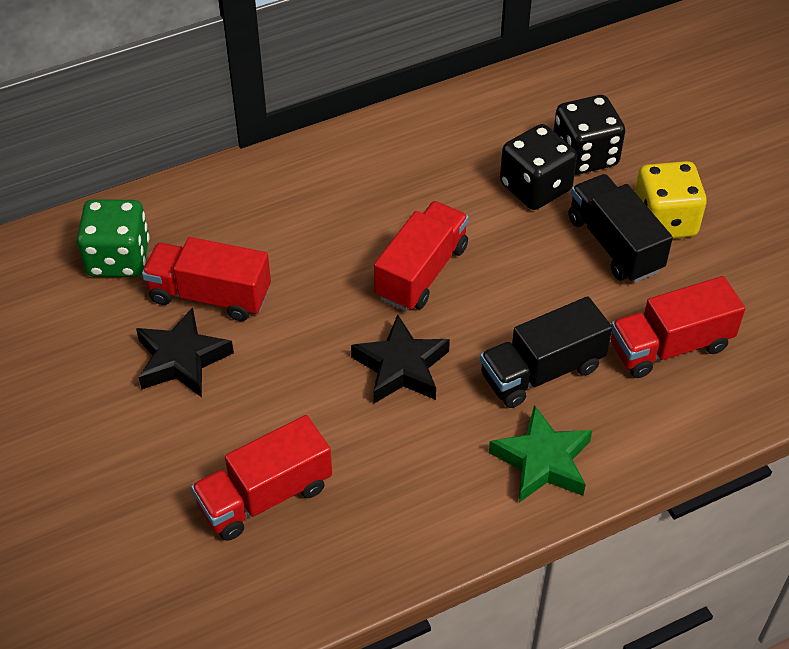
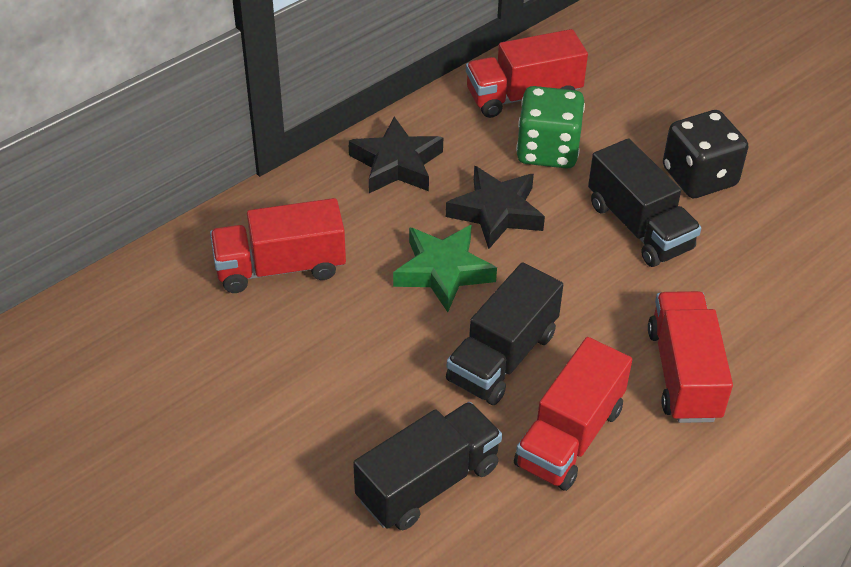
black dice: 2 -> 1
black truck: 2 -> 3
yellow dice: 1 -> 0

